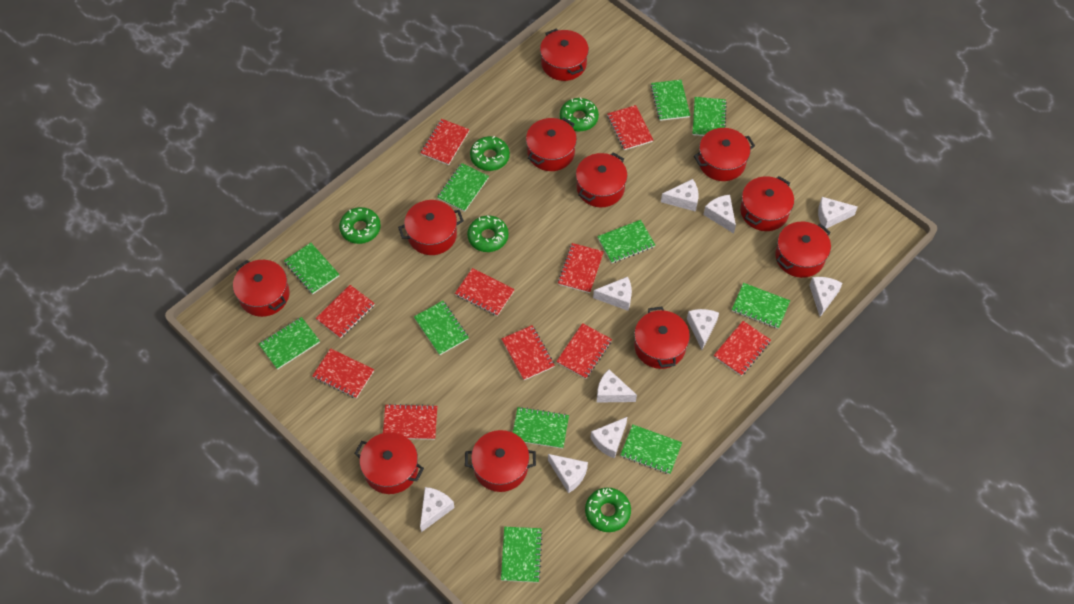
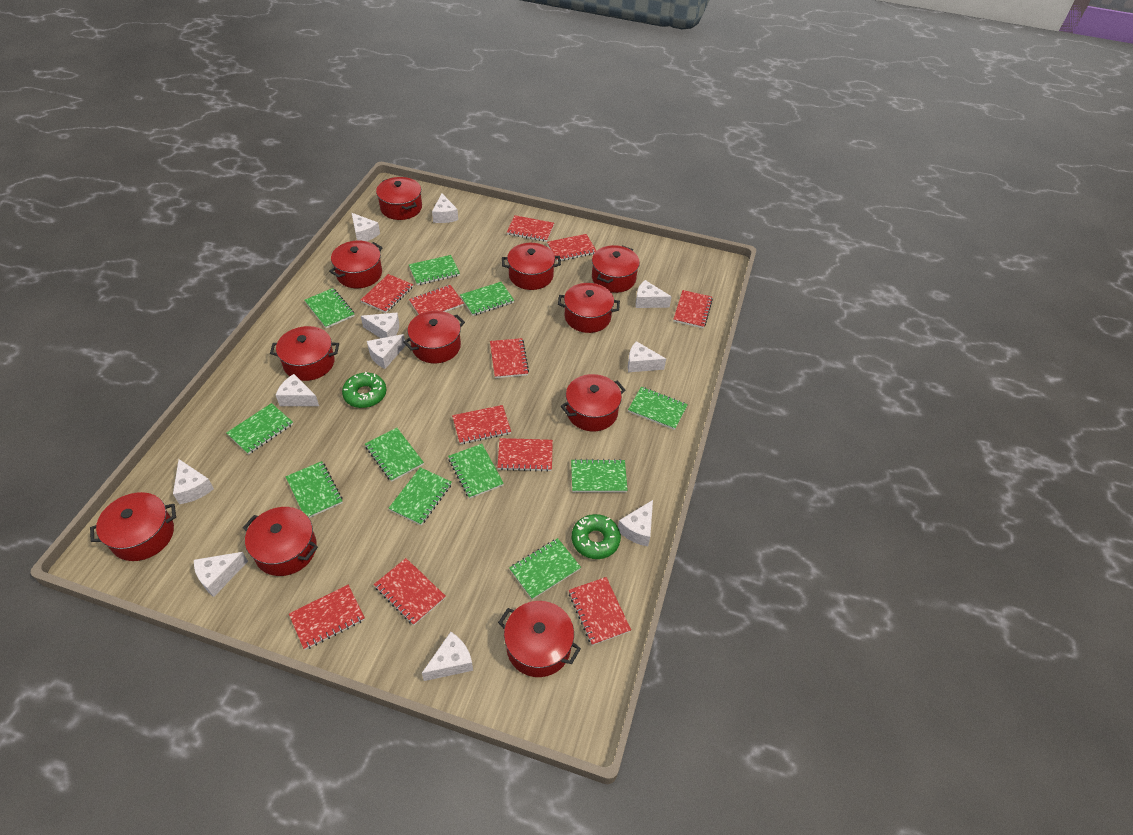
green donut: 5 -> 2
red notebook: 10 -> 11
white cheese: 10 -> 11

